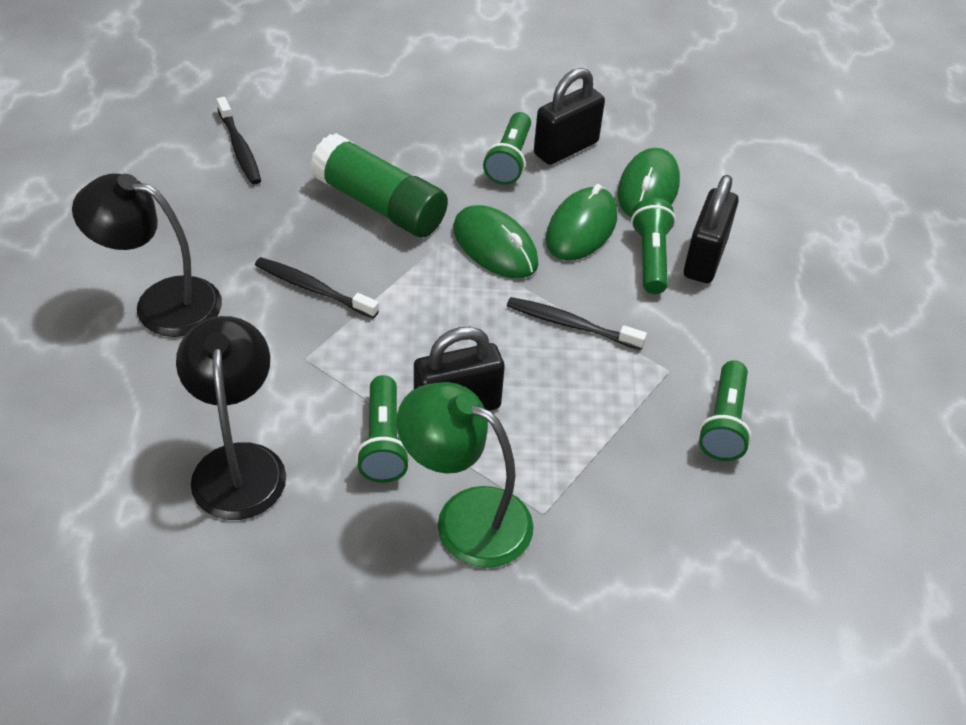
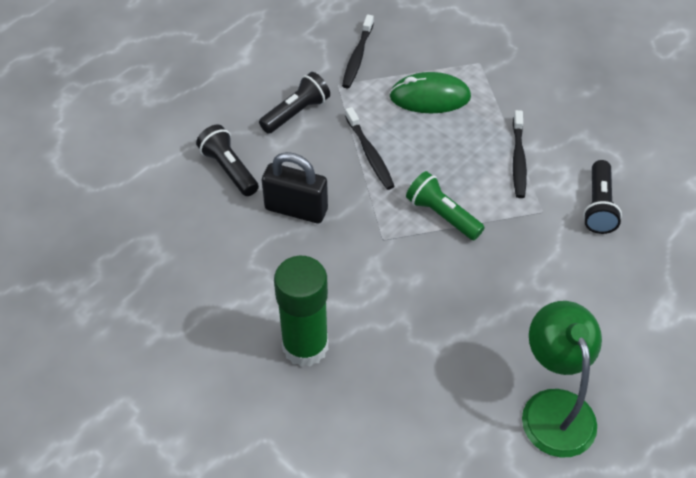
black flashlight: 0 -> 3
black lamp: 2 -> 0
black padlock: 3 -> 1
green flashlight: 4 -> 1
green mouse: 3 -> 1

